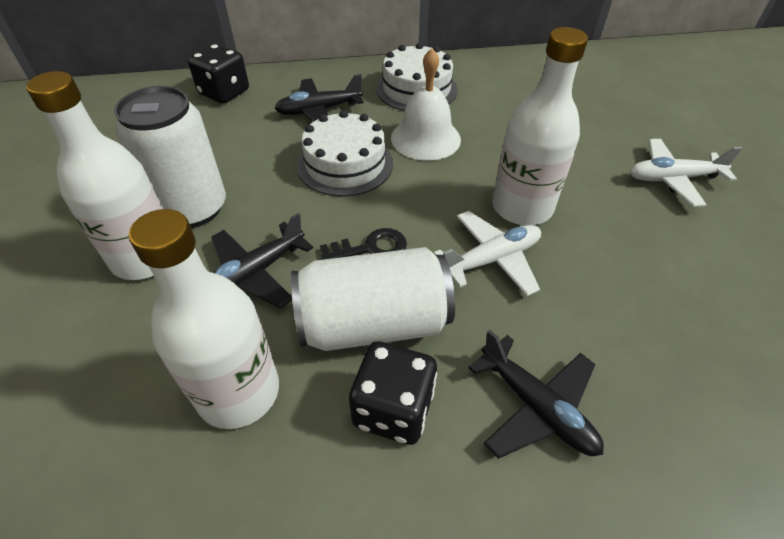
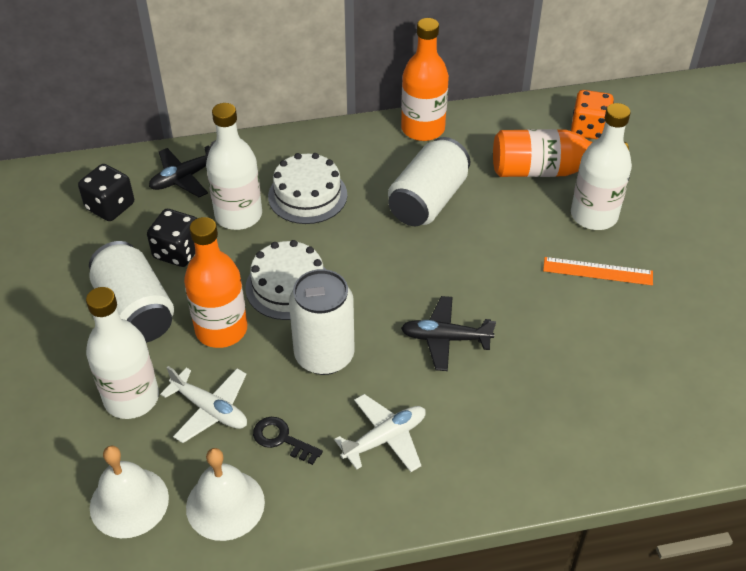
black plane: 3 -> 2
orange bottle: 0 -> 3
orange dice: 0 -> 1
orange ruler: 0 -> 1
white bell: 1 -> 2
white can: 2 -> 3

